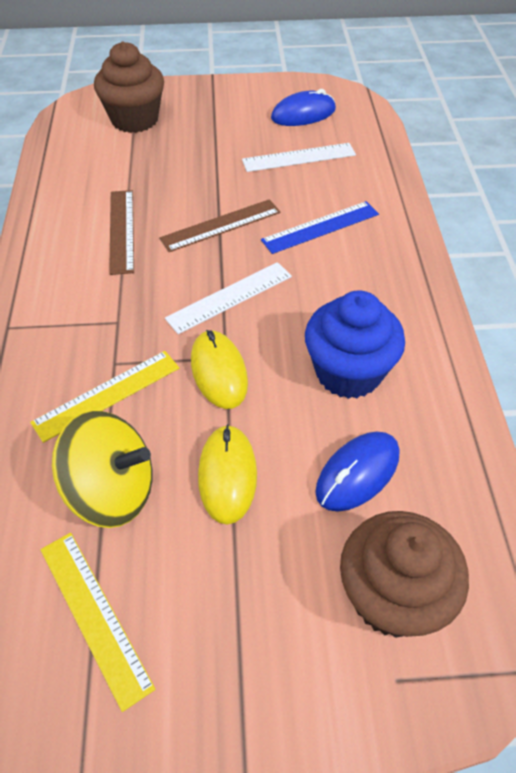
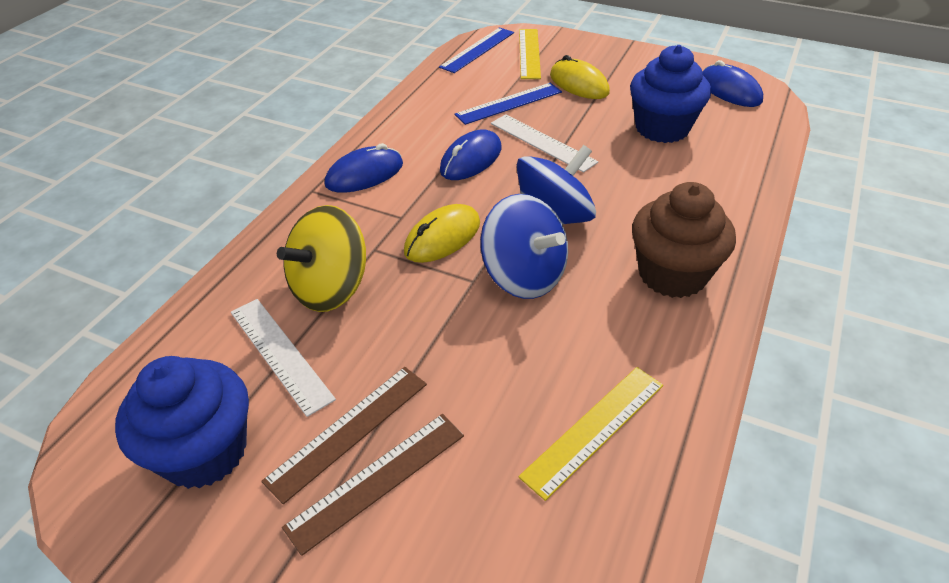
blue cupcake: 1 -> 2
blue mouse: 2 -> 3
blue ruler: 1 -> 2
blue spinning top: 0 -> 2
brown cupcake: 2 -> 1

